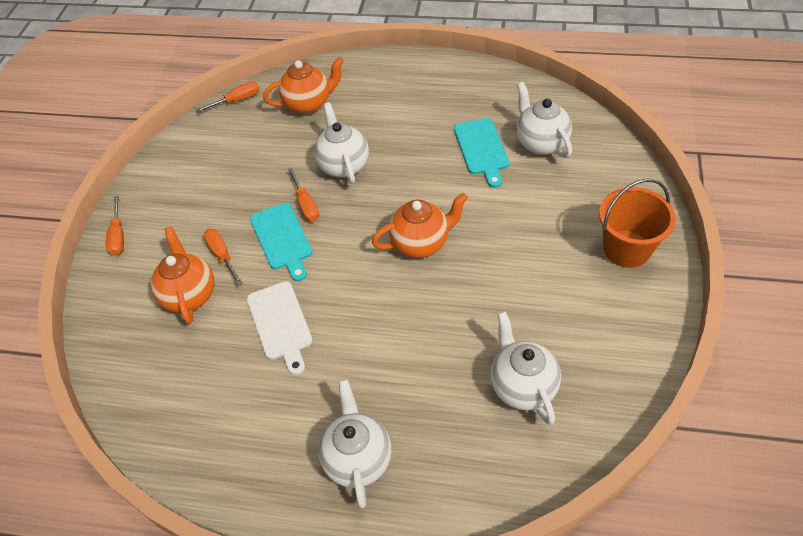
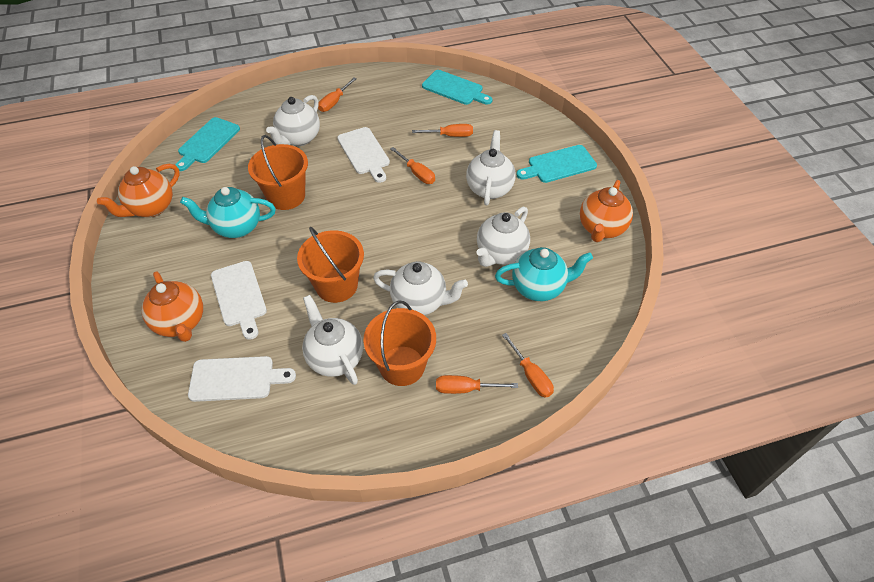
orange bucket: 1 -> 3
orange screwdriver: 4 -> 5
turquoise cutting board: 2 -> 3
turquoise teapot: 0 -> 2
white cutting board: 1 -> 3
white teapot: 4 -> 5

